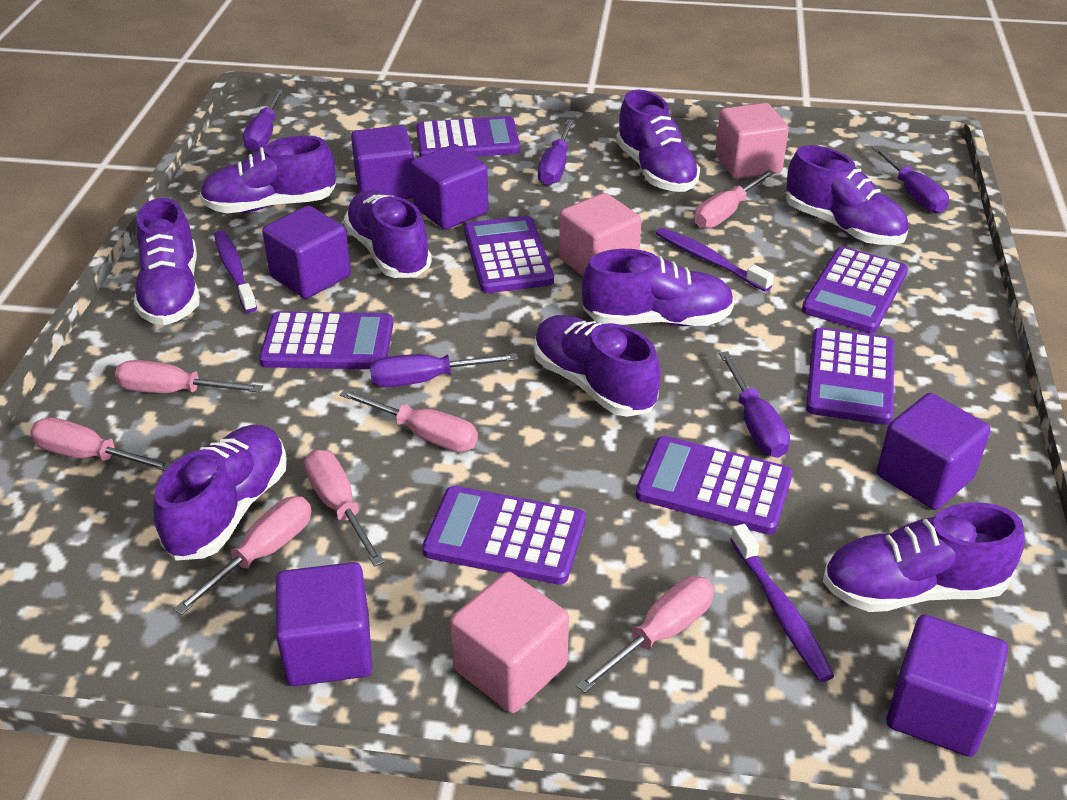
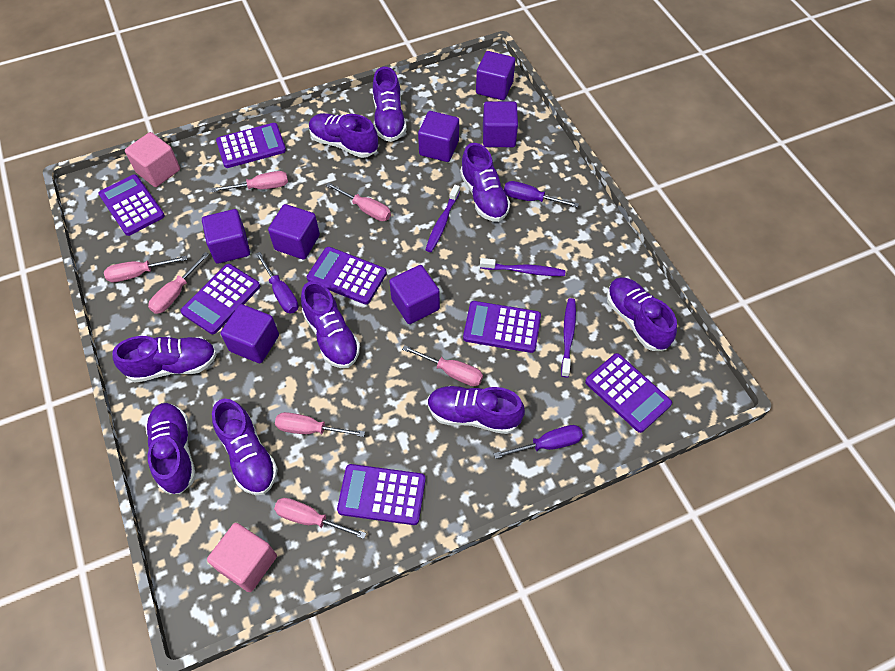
pink cube: 3 -> 2
purple cube: 6 -> 7
purple screwdriver: 5 -> 3

